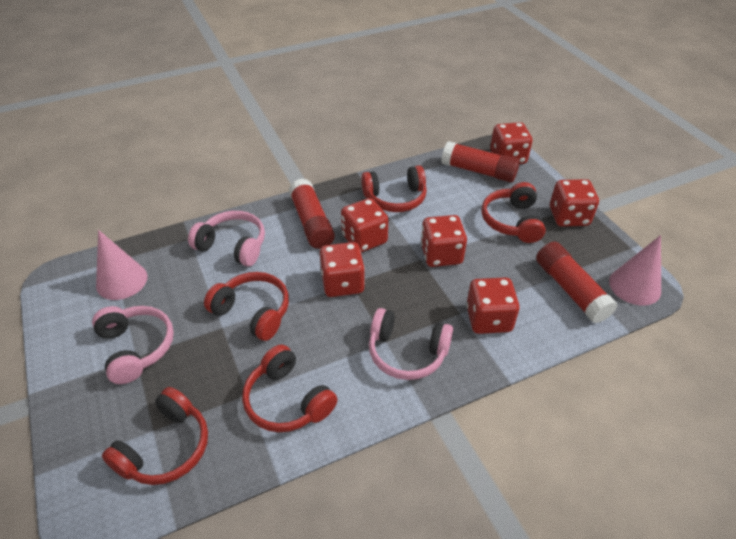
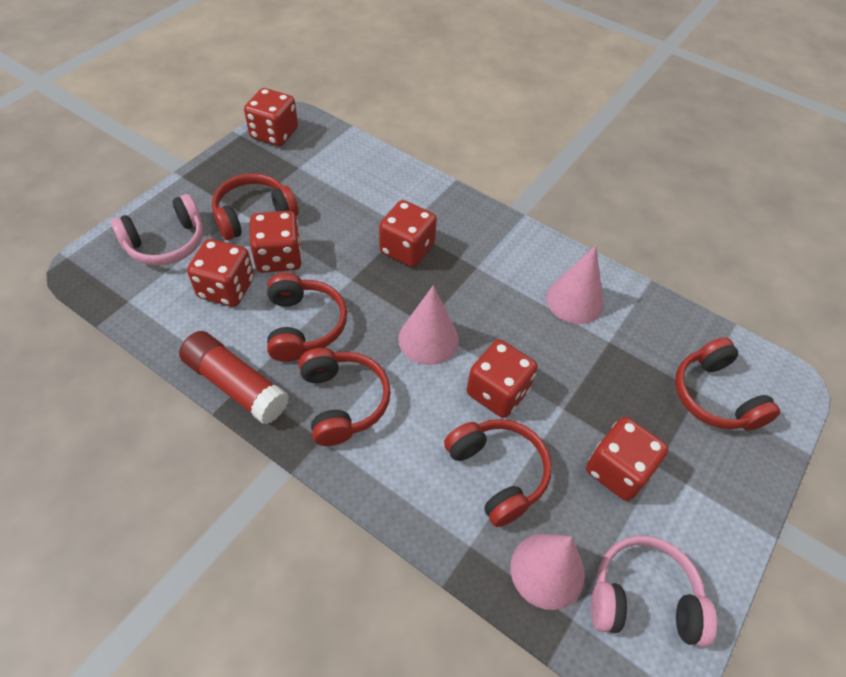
pink cone: 2 -> 3
pink headphones: 3 -> 2
red glue stick: 3 -> 1

